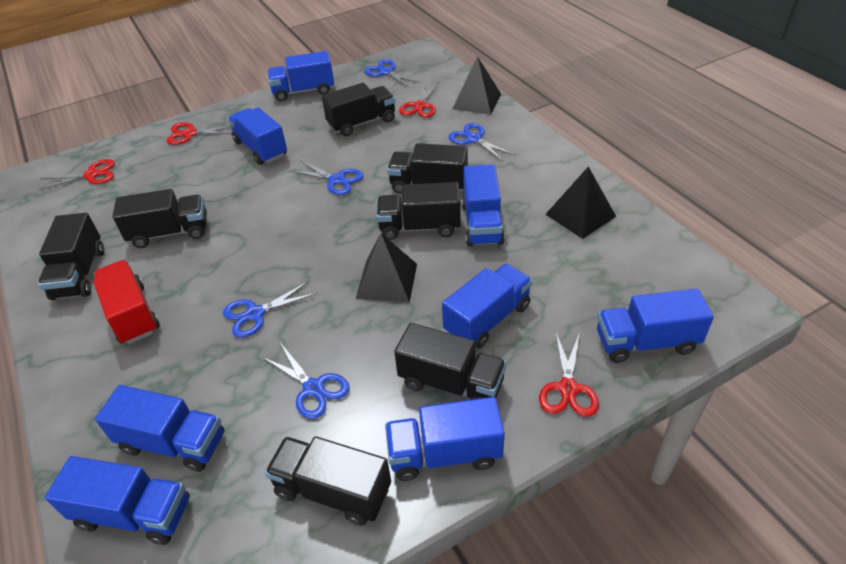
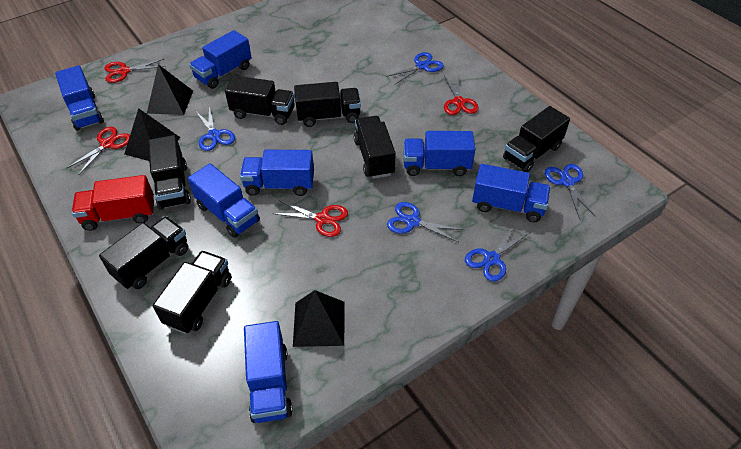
blue truck: 8 -> 7

